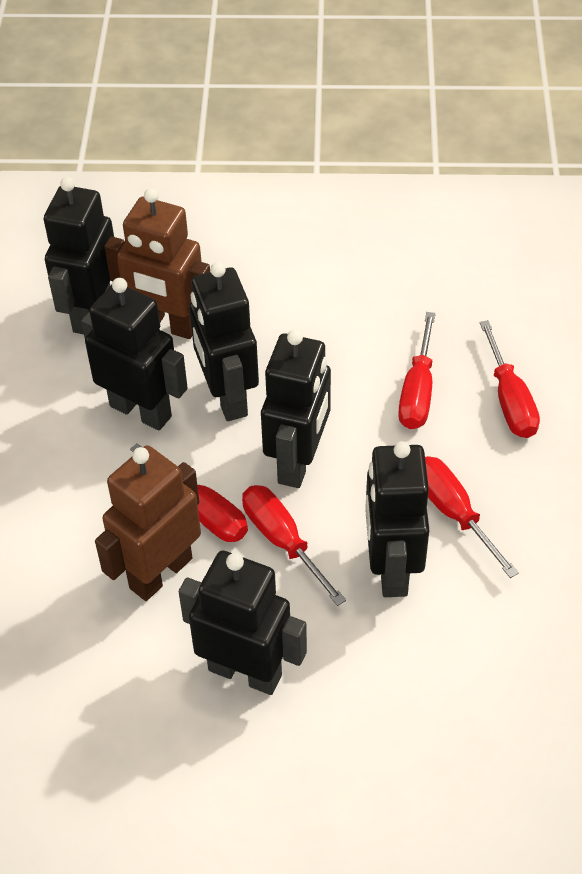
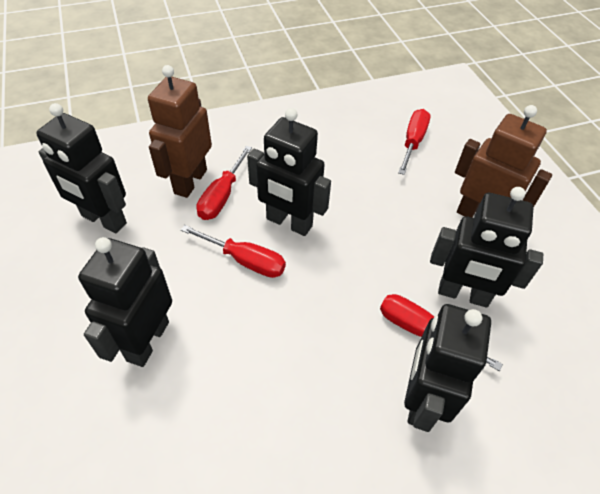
black robot: 6 -> 5
red screwdriver: 5 -> 4

